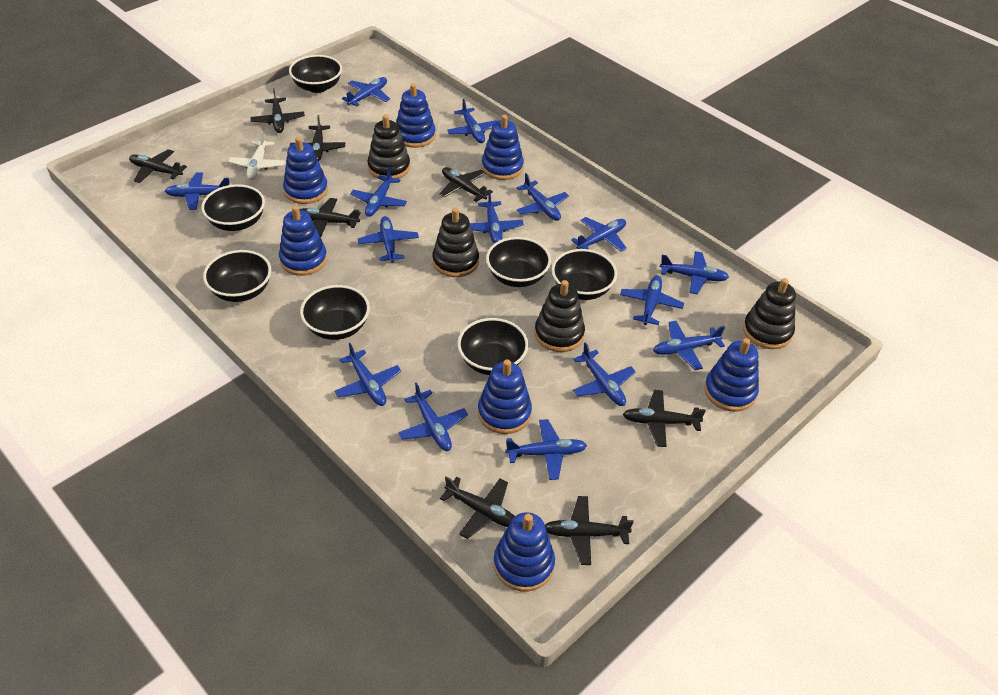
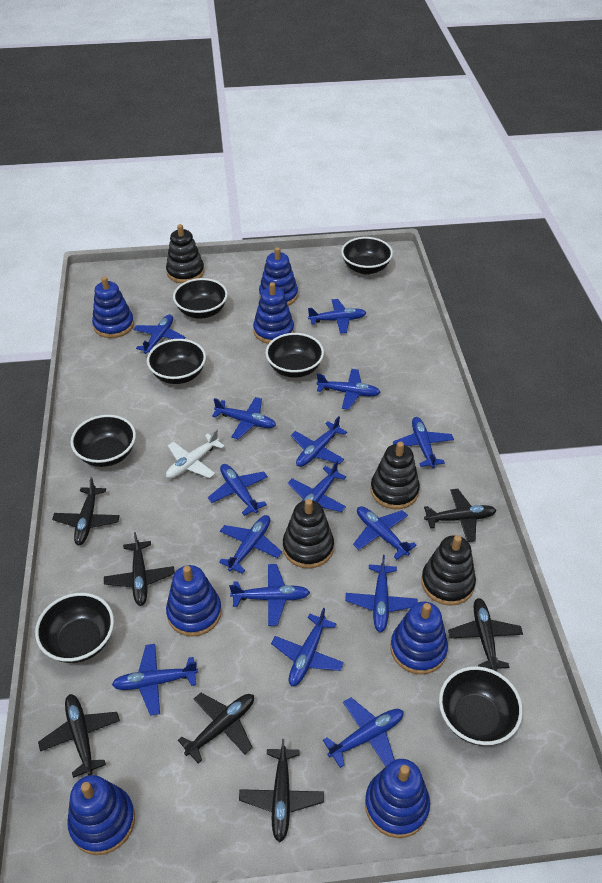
black plane: 8 -> 7

